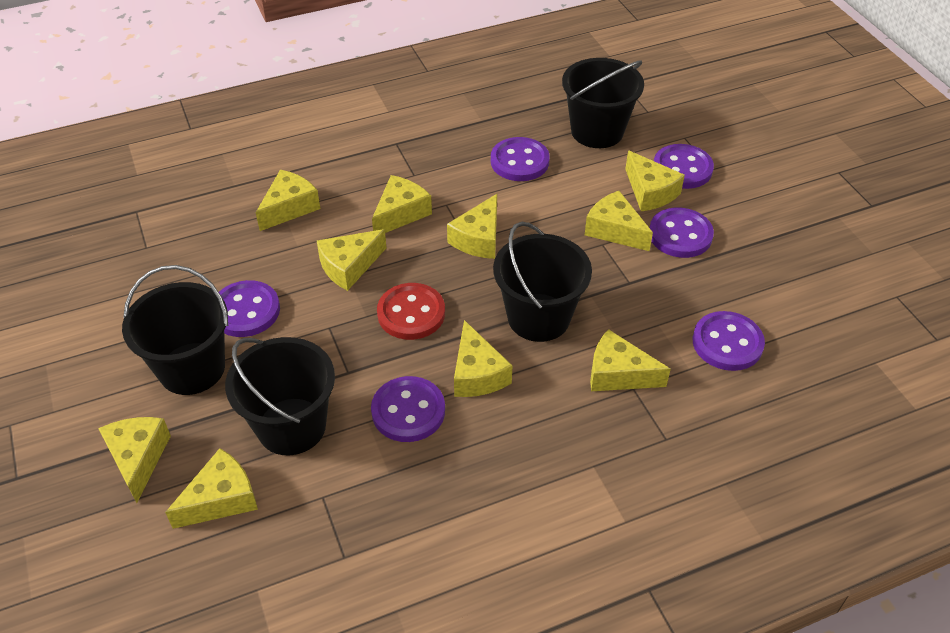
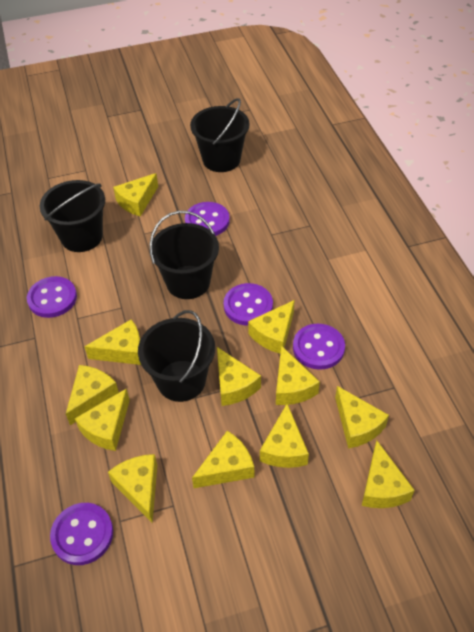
purple button: 6 -> 5
red button: 1 -> 0
yellow cheese: 10 -> 12

